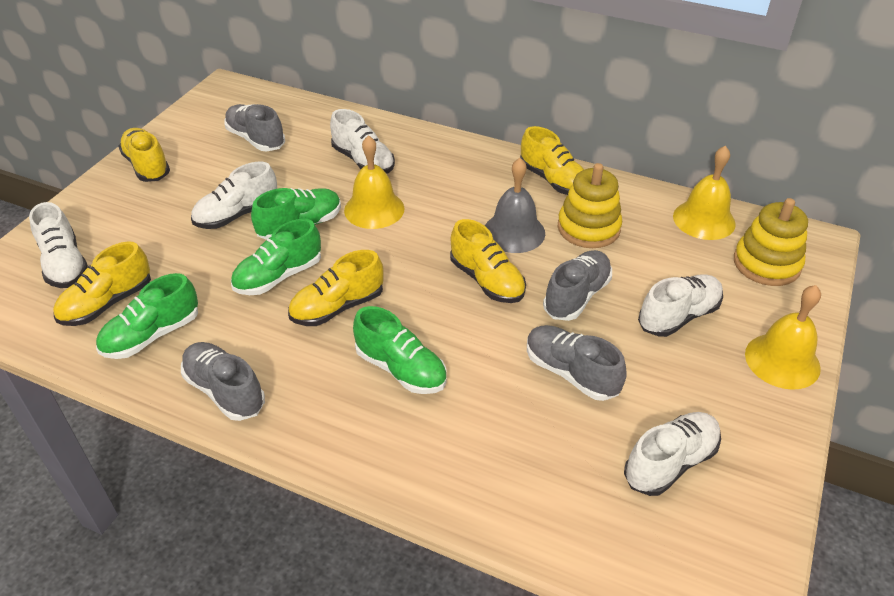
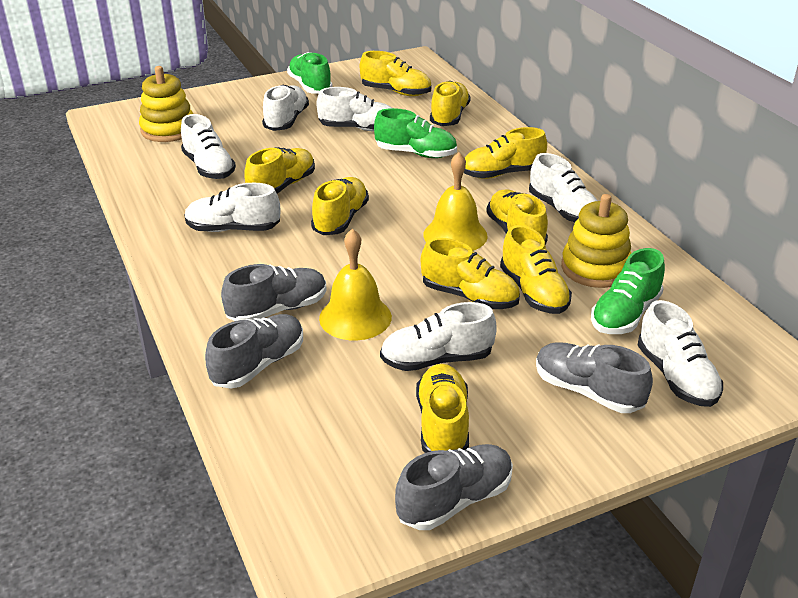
green shoe: 4 -> 3
grey bell: 1 -> 0
white shoe: 5 -> 7
yellow bell: 3 -> 2
yellow shoe: 5 -> 9

